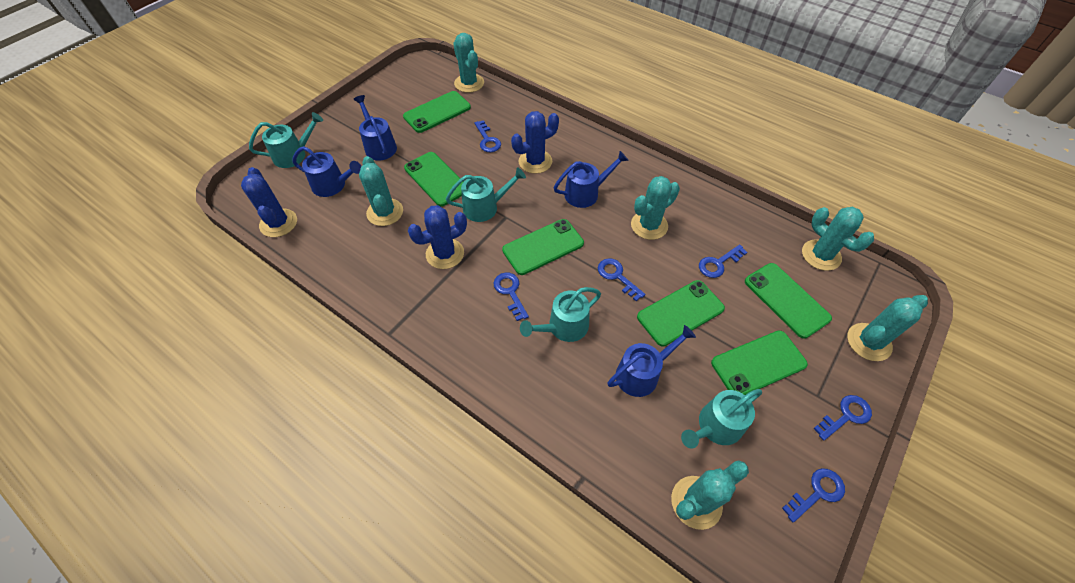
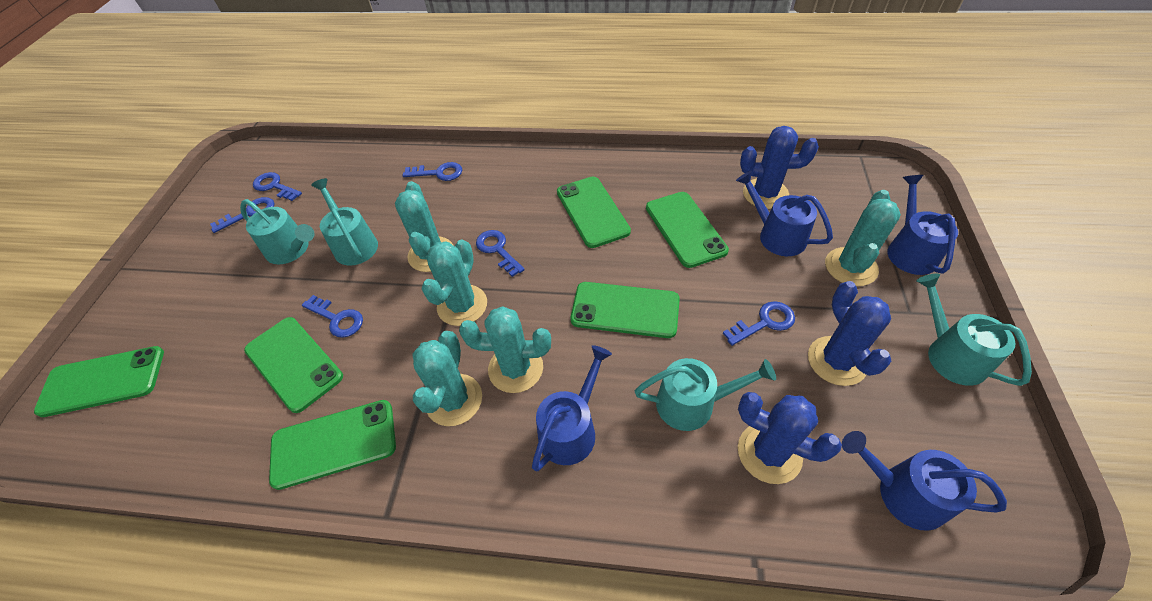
turquoise cactus: 6 -> 5

